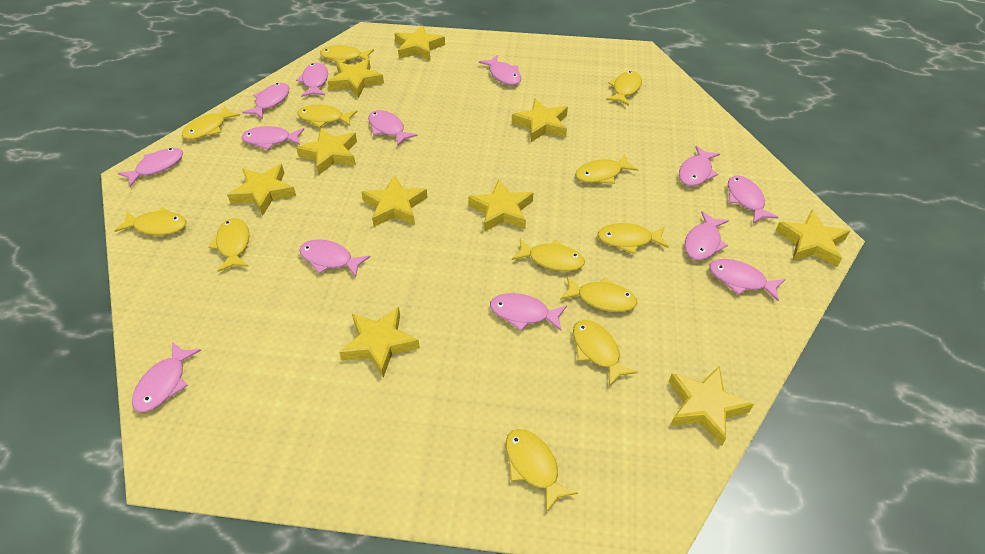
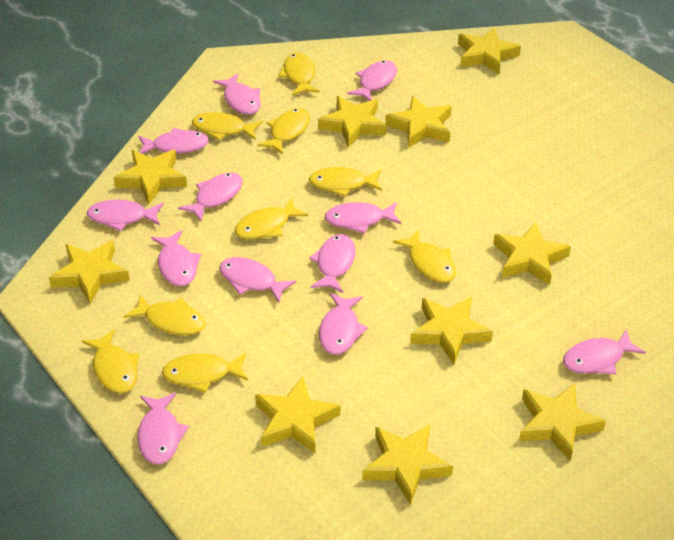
pink fish: 13 -> 12
yellow fish: 12 -> 9

